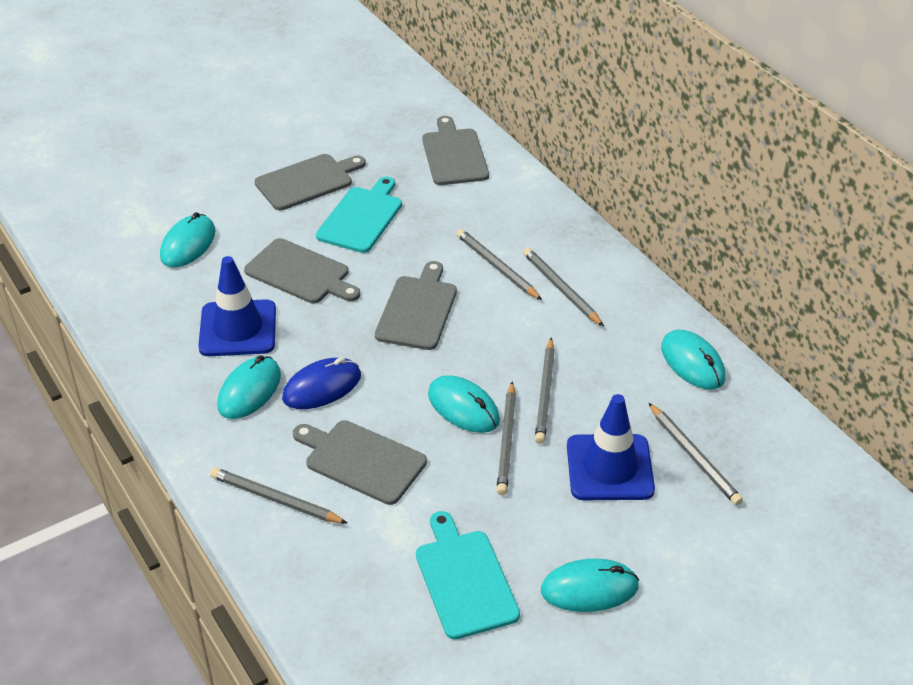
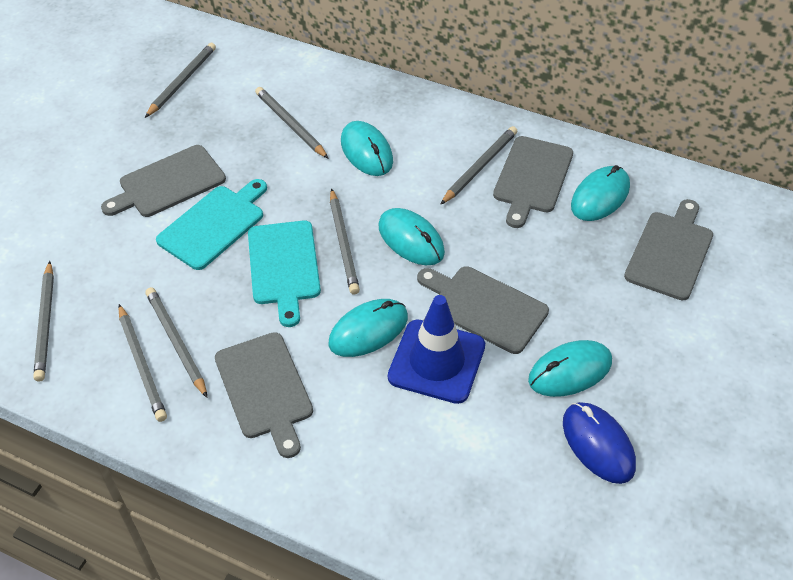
blue traffic cone: 2 -> 1
grey pencil: 6 -> 7

